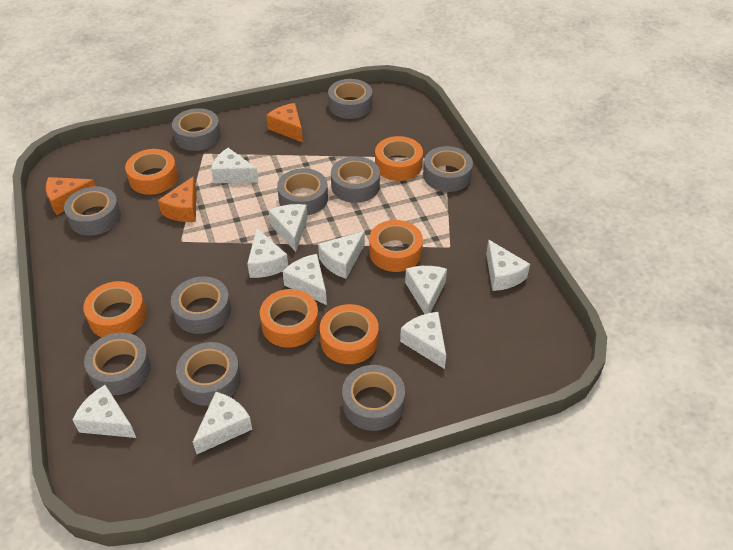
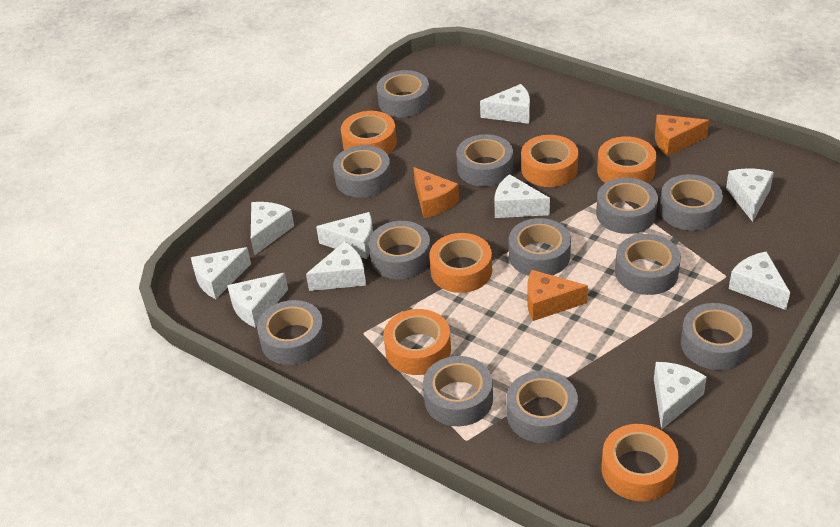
grey tape: 10 -> 12

